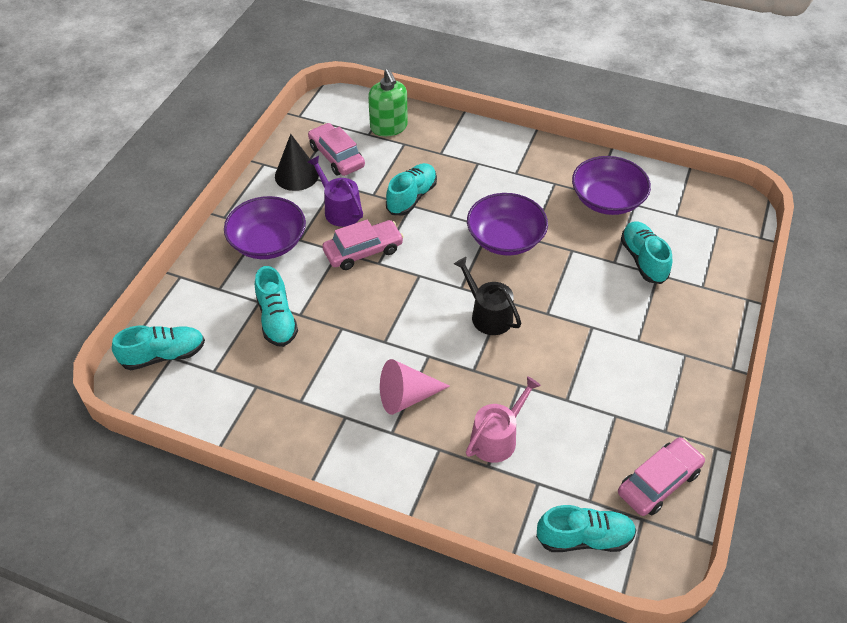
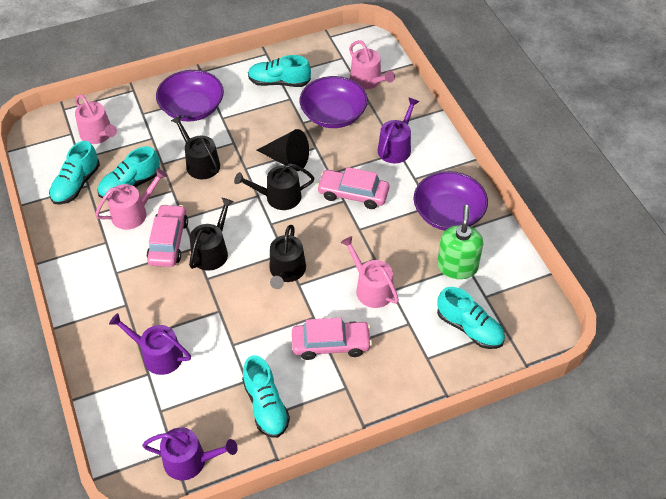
black watering can: 1 -> 4
pink cone: 1 -> 0
pink watering can: 1 -> 4
purple watering can: 1 -> 3

